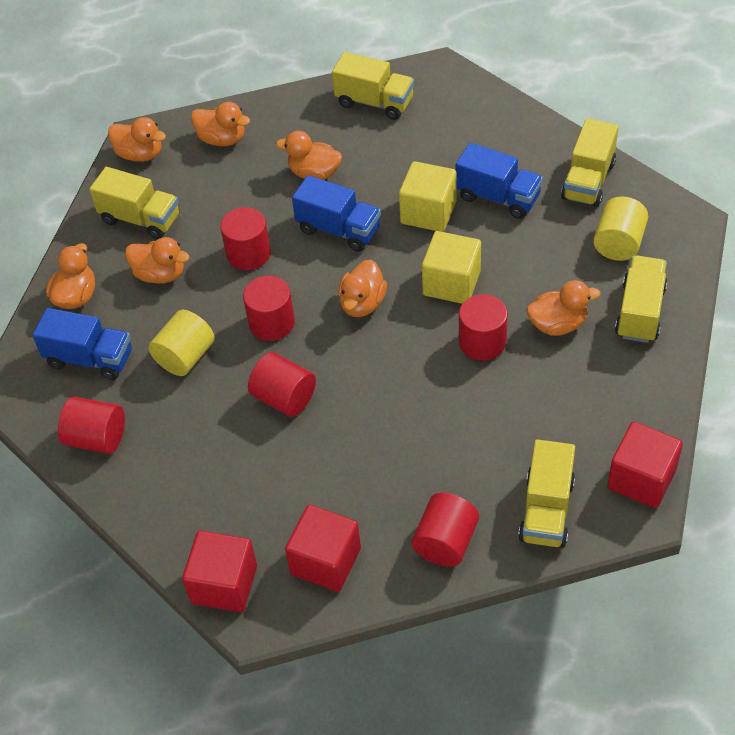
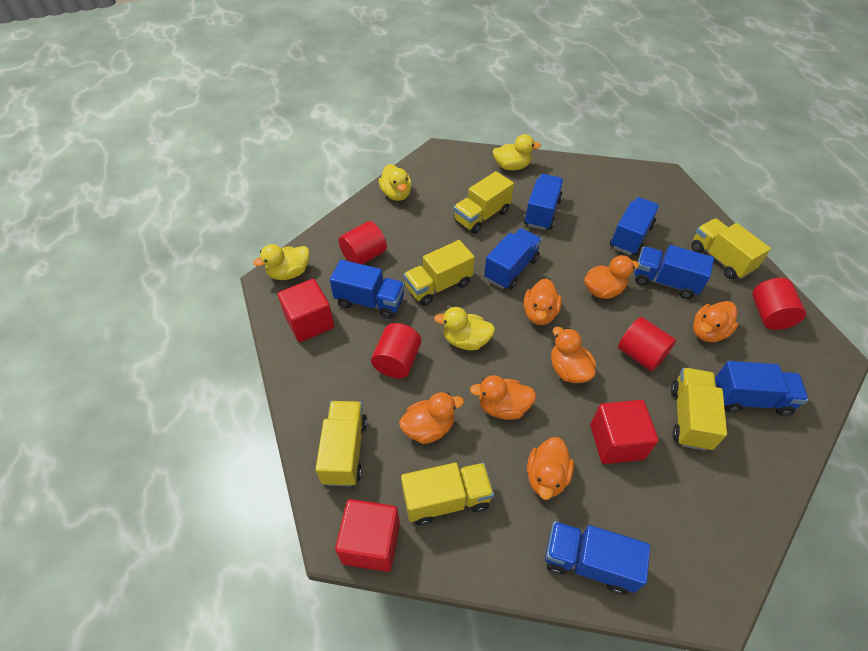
blue truck: 3 -> 7
red cylinder: 6 -> 4
yellow cube: 2 -> 0
yellow cylinder: 2 -> 0
yellow duck: 0 -> 4
yellow truck: 5 -> 6

